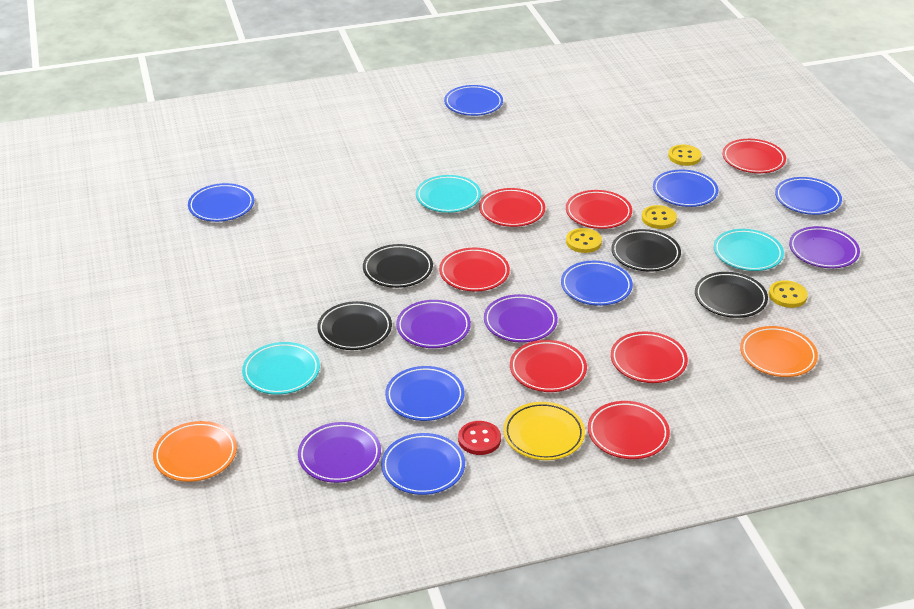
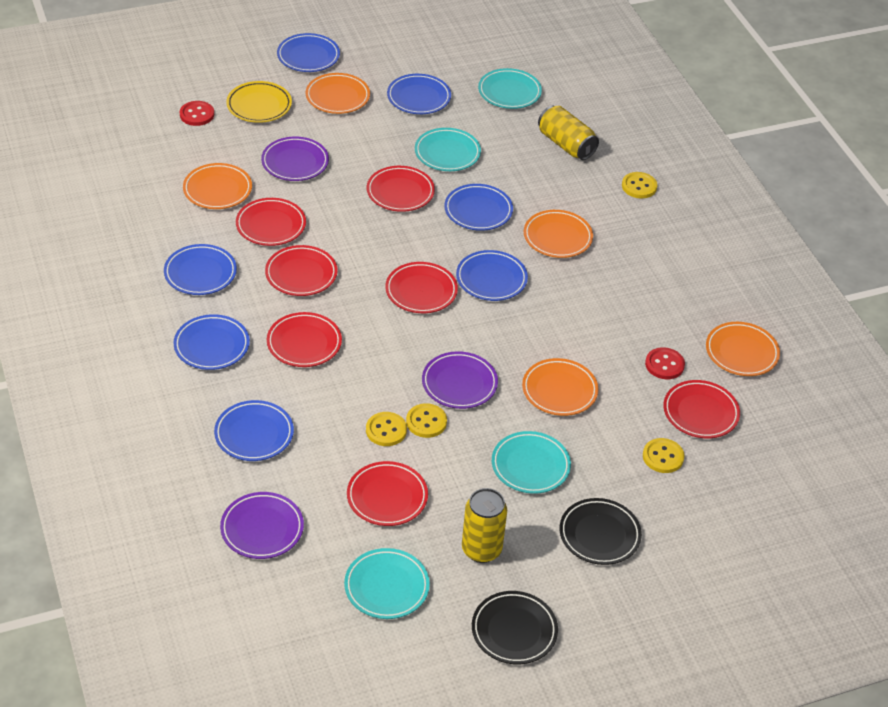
black plate: 4 -> 2
orange plate: 2 -> 5
purple plate: 4 -> 3
red button: 1 -> 2
turquoise plate: 3 -> 4
yellow can: 0 -> 2

